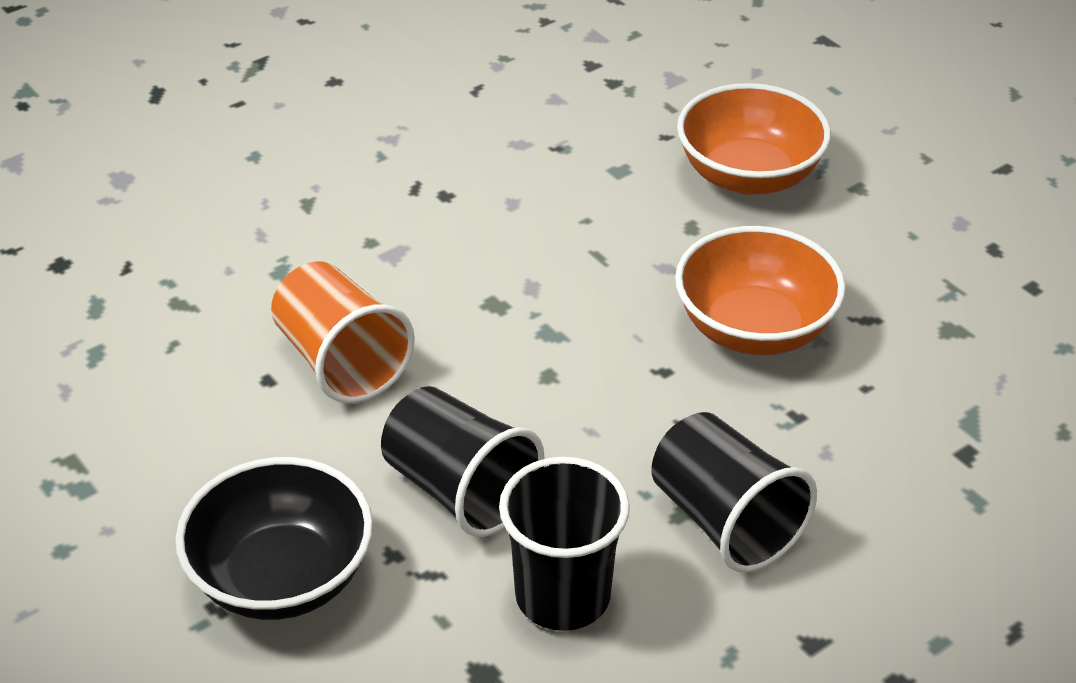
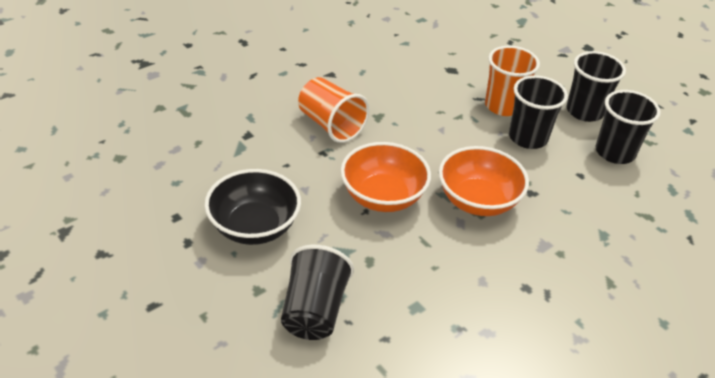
black cup: 3 -> 4
orange cup: 1 -> 2

